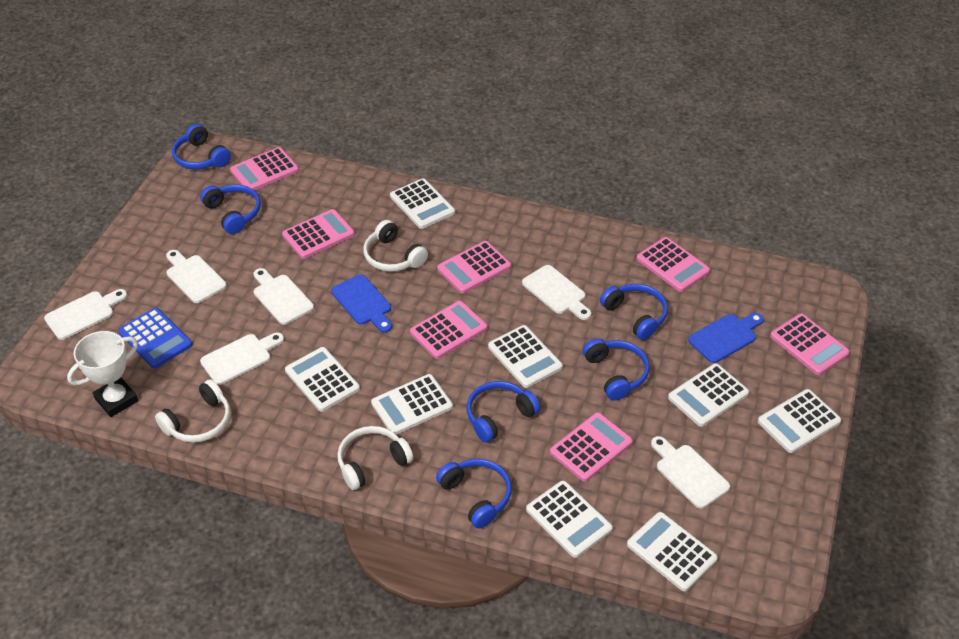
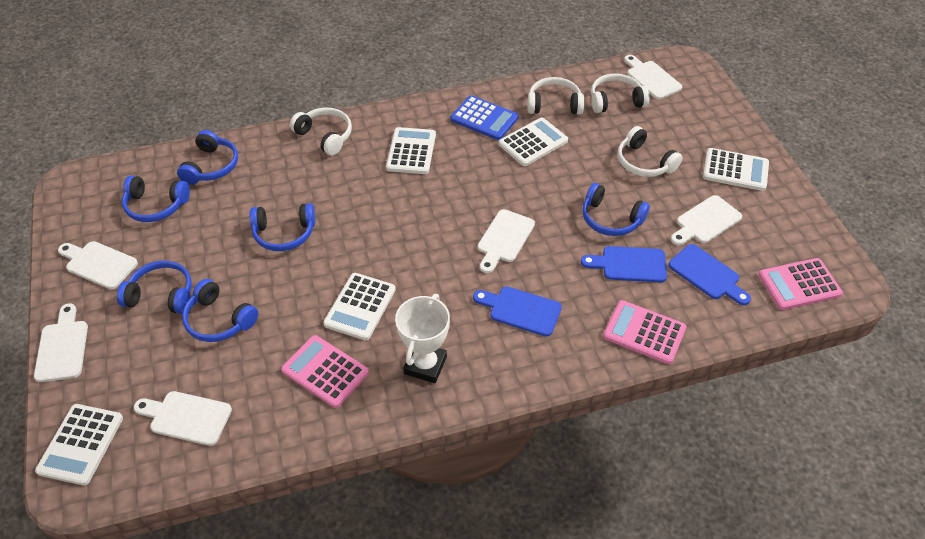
blue cutting board: 2 -> 3
pink calculator: 7 -> 3
white calculator: 8 -> 5
white headphones: 3 -> 4

